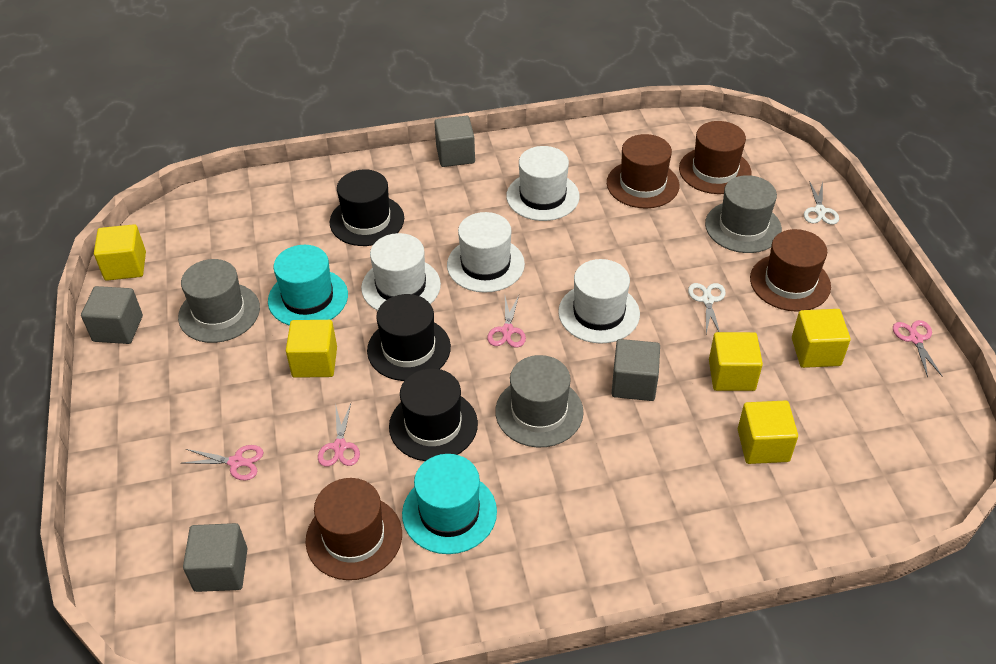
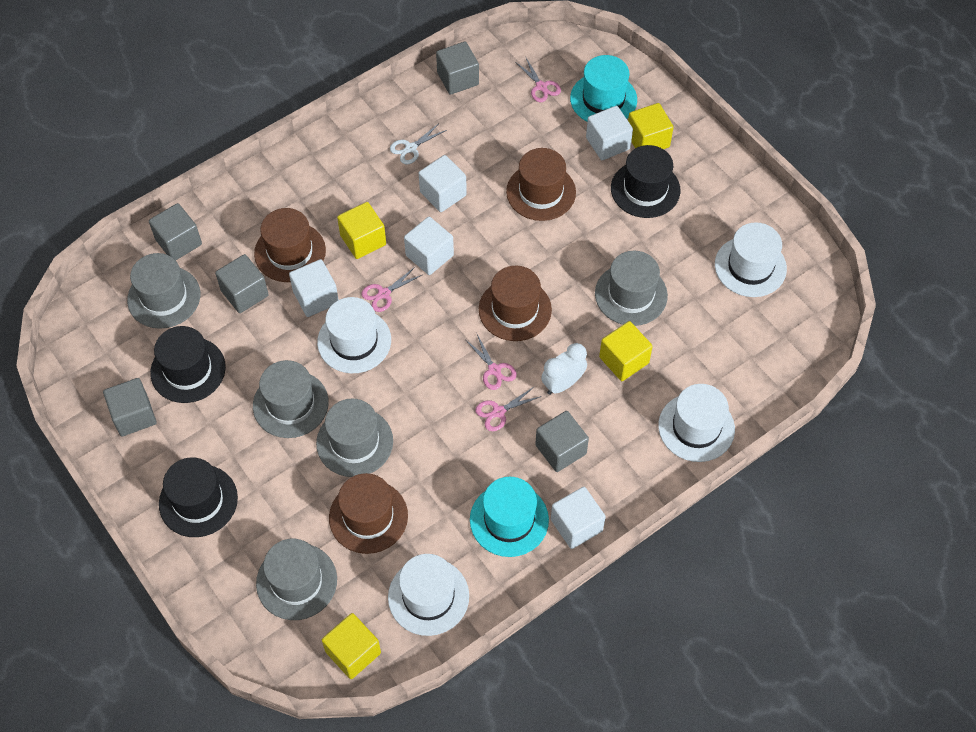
grey cube: 4 -> 5
grey hat: 3 -> 5
white clock: 0 -> 1
white cube: 0 -> 5
white scissors: 2 -> 1
yellow cube: 5 -> 4

